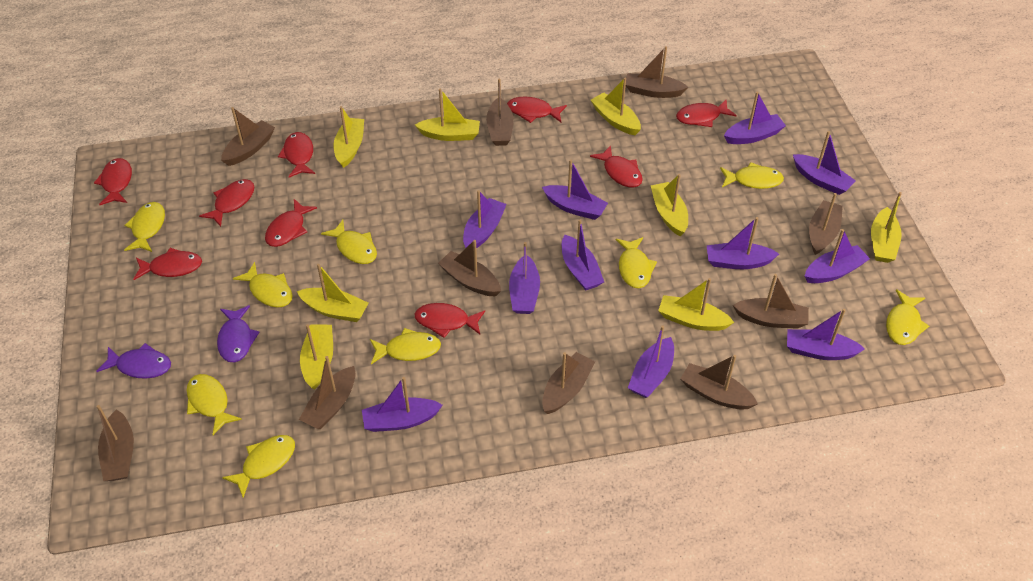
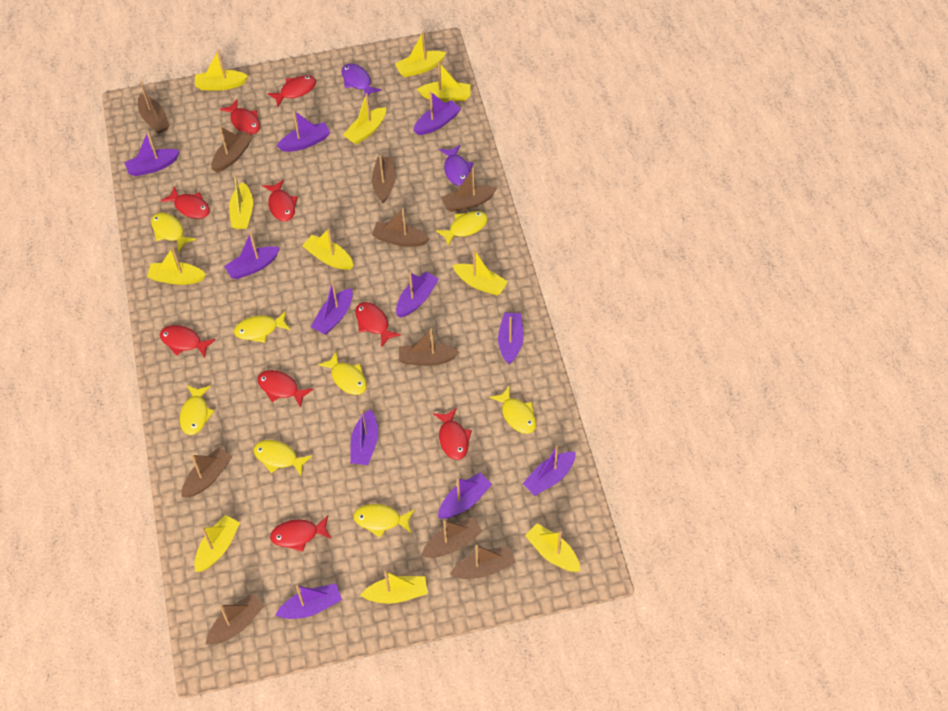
yellow boat: 8 -> 11
yellow fish: 9 -> 8

